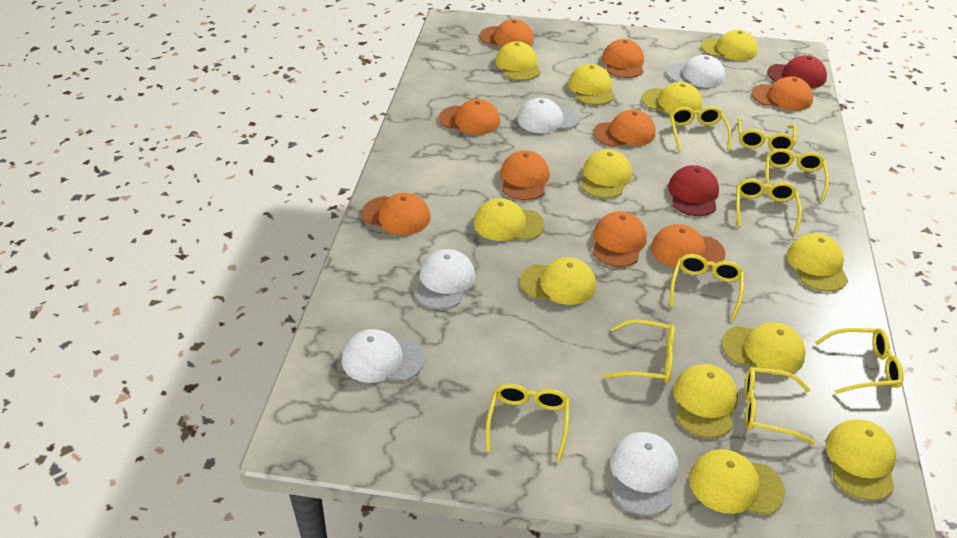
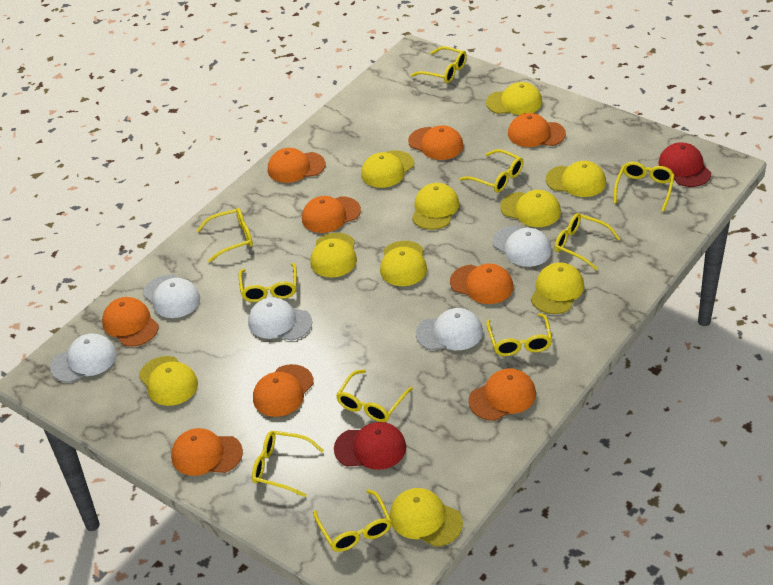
yellow cap: 12 -> 10
yellow glasses: 9 -> 10

